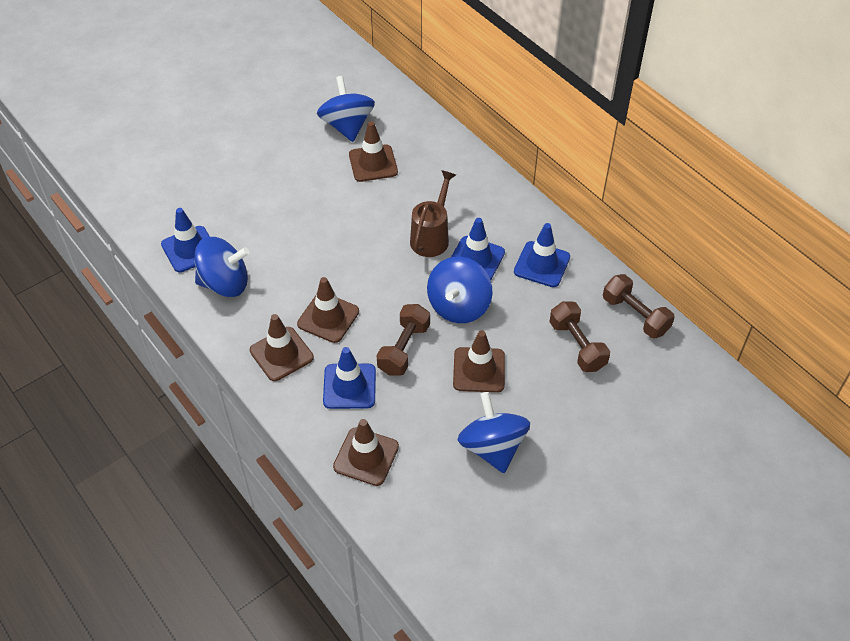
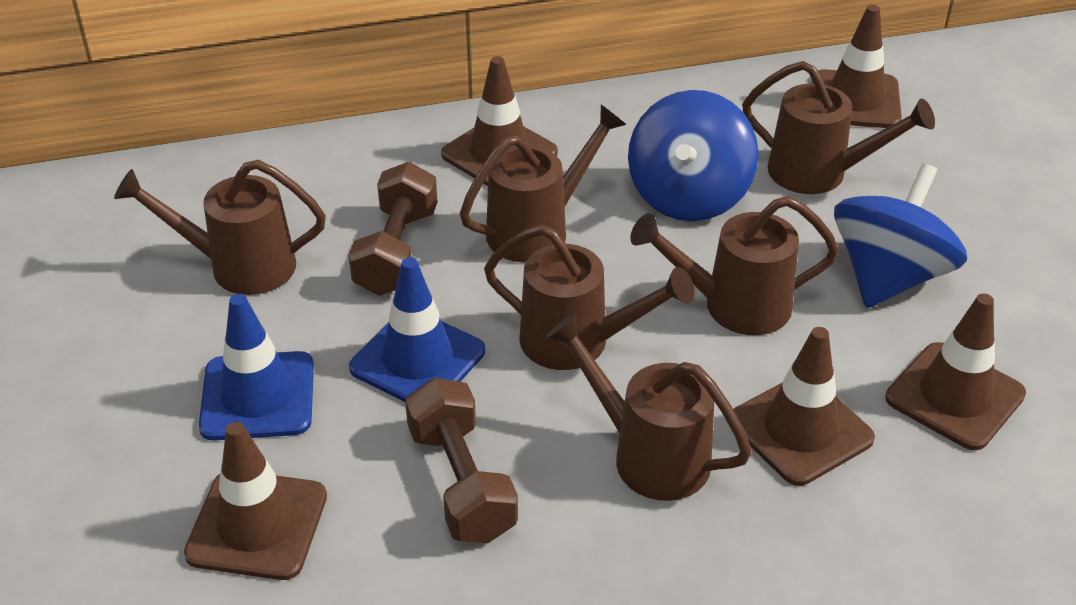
blue spinning top: 4 -> 2
blue traffic cone: 4 -> 2
brown dumbbell: 3 -> 2
brown watering can: 1 -> 6

